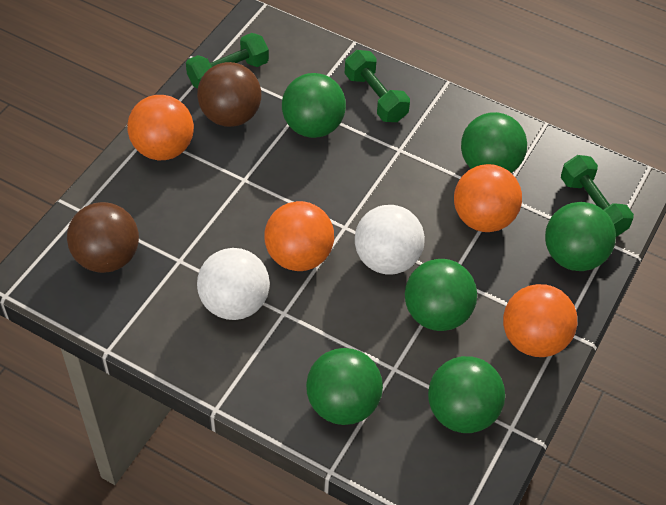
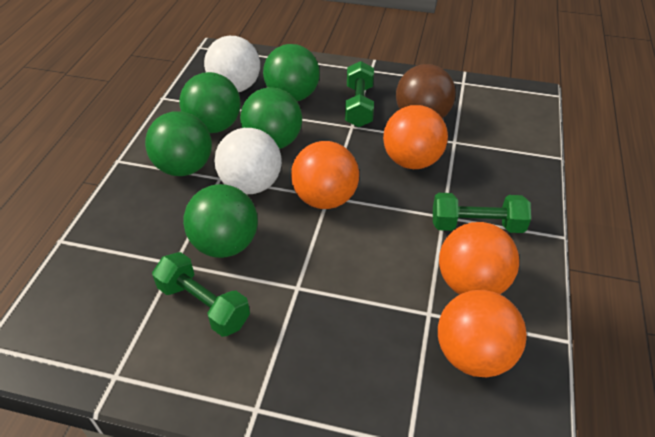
brown ball: 2 -> 1
green ball: 6 -> 5

